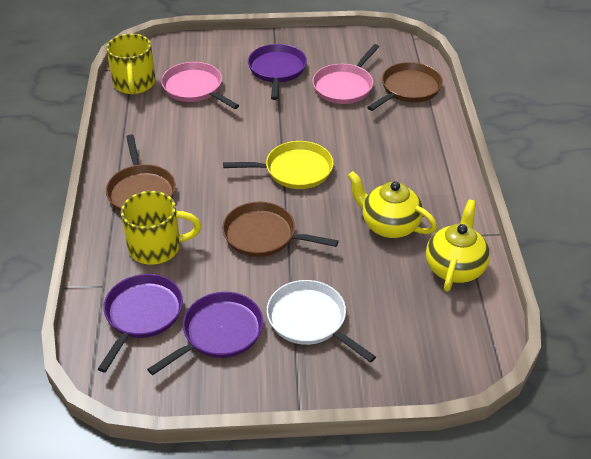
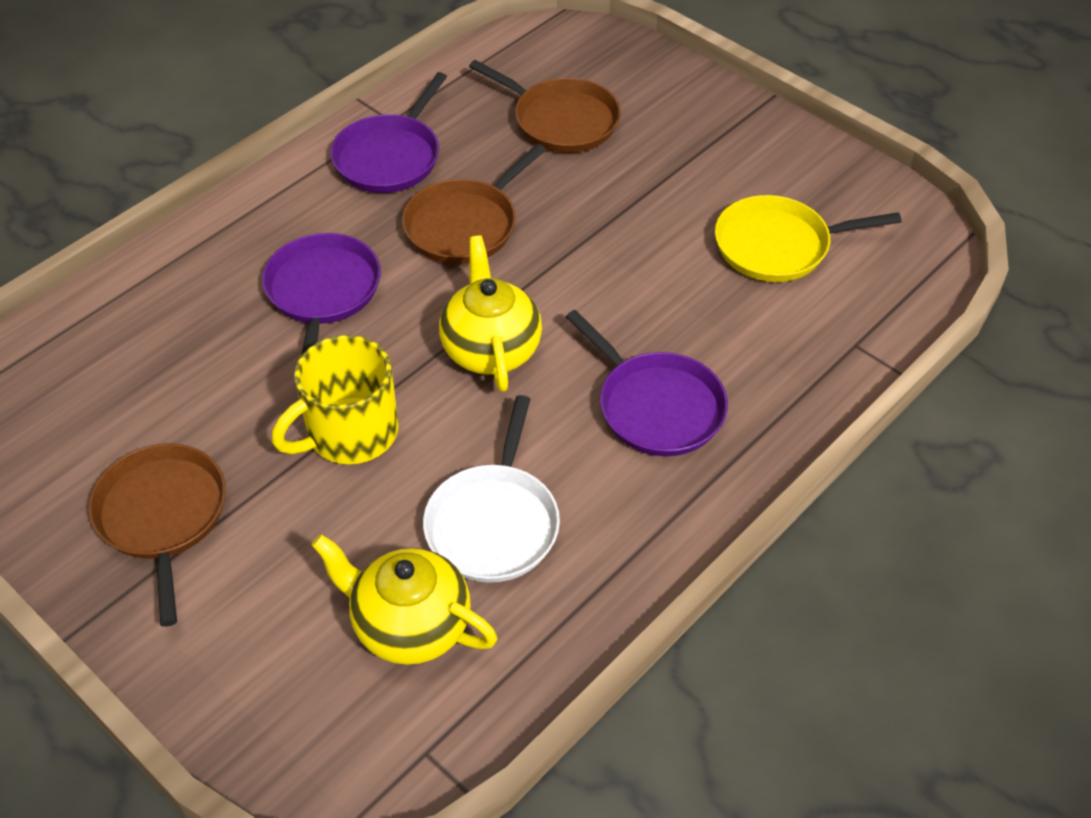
pink pan: 2 -> 0
yellow mug: 2 -> 1

